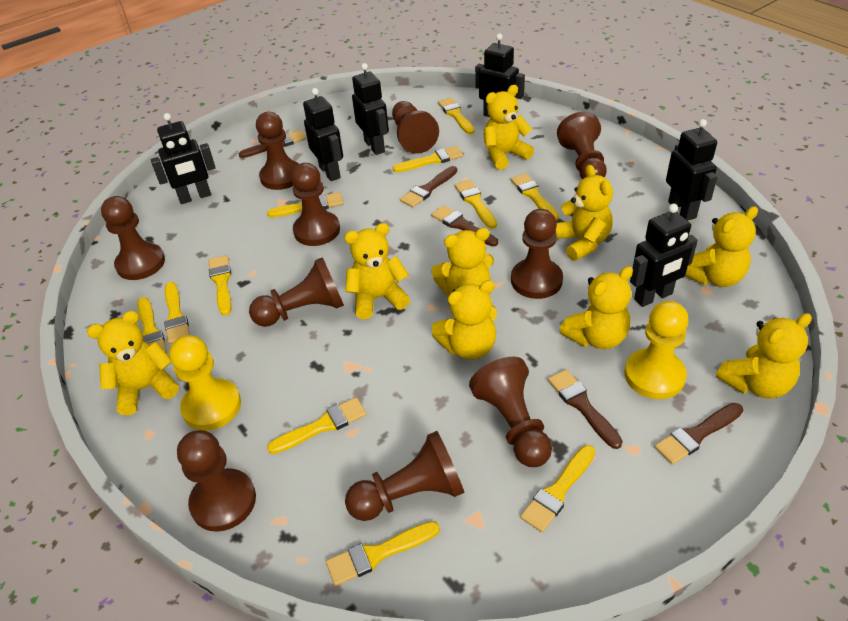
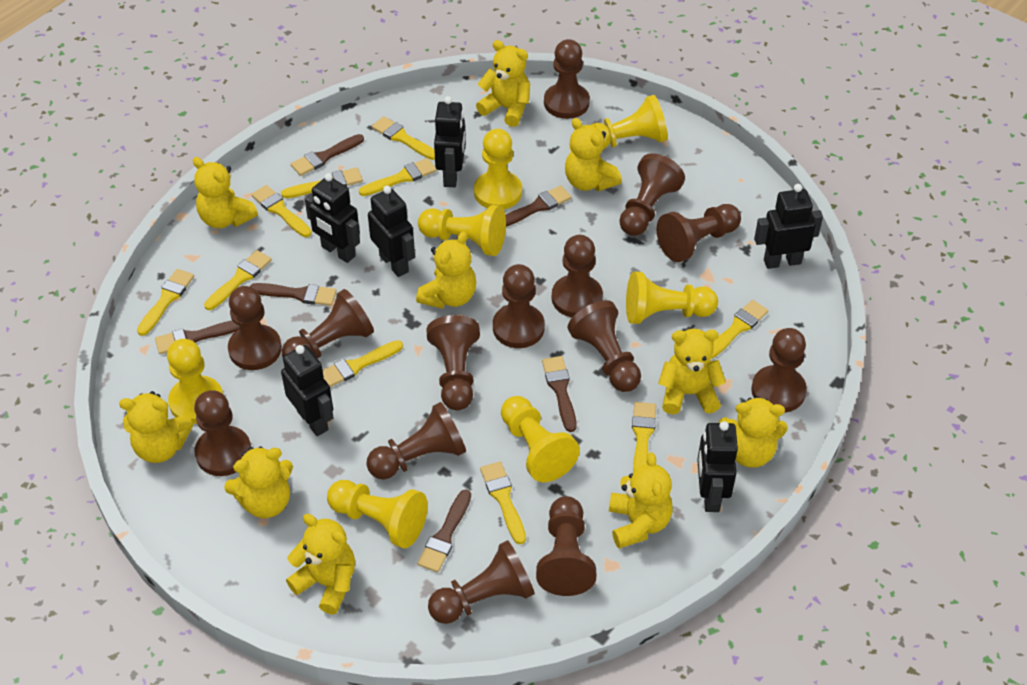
brown brush: 5 -> 6
brown pawn: 10 -> 14
yellow brush: 11 -> 10
yellow pawn: 2 -> 7
yellow teddy bear: 9 -> 10

